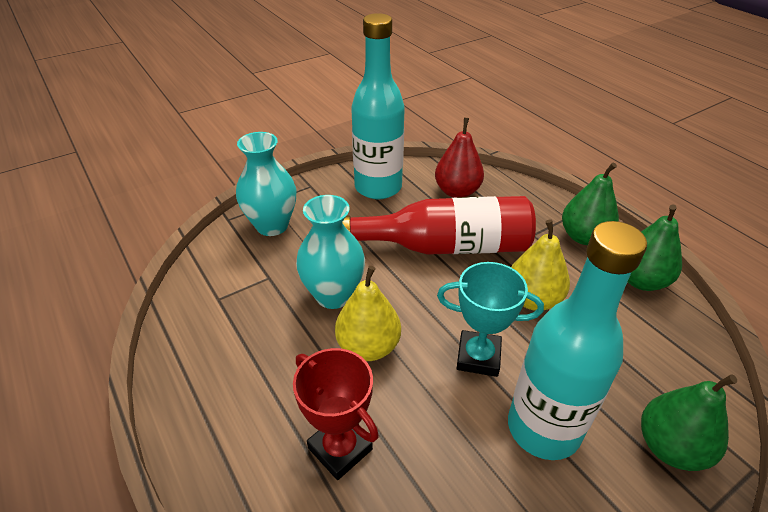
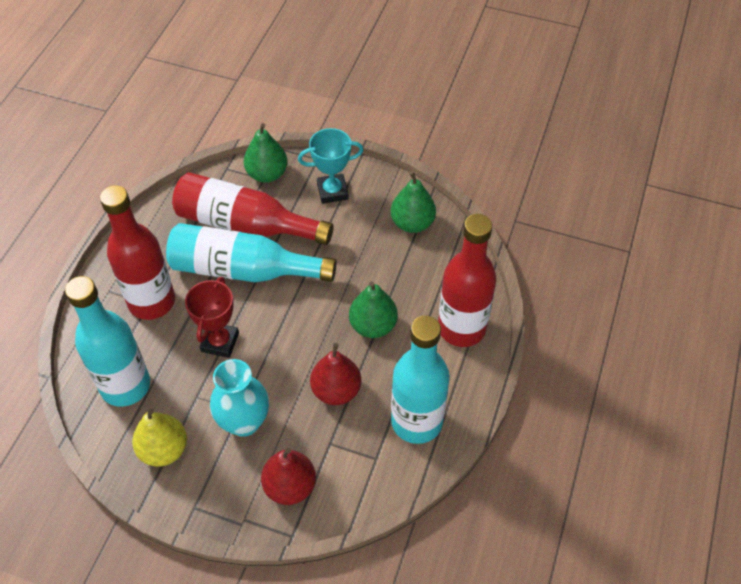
red bottle: 1 -> 3
red pear: 1 -> 2
turquoise bottle: 2 -> 3
turquoise vase: 2 -> 1
yellow pear: 2 -> 1

